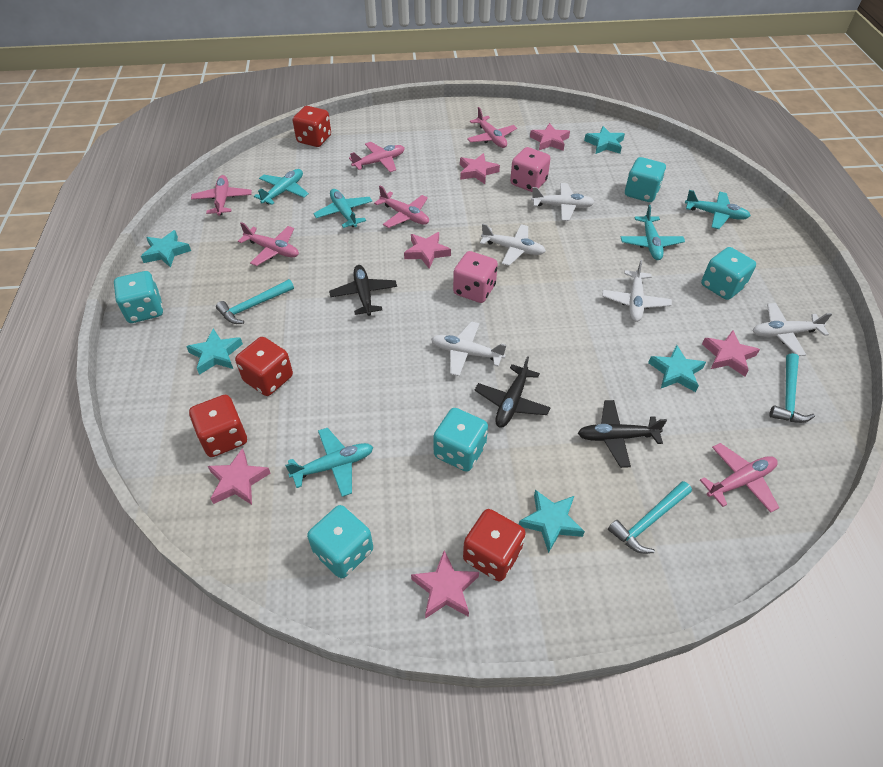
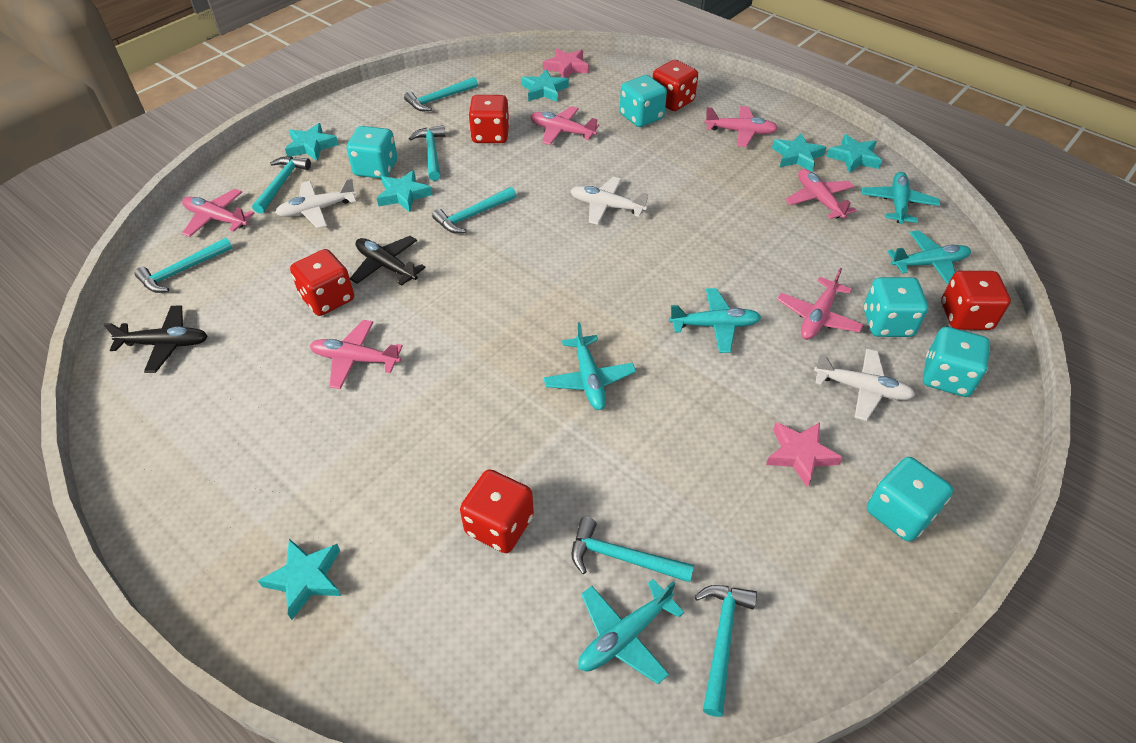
black plane: 3 -> 2
pink dice: 2 -> 0
pink star: 6 -> 2
red dice: 4 -> 5
turquoise hammer: 3 -> 7
turquoise star: 5 -> 6
white plane: 5 -> 3

